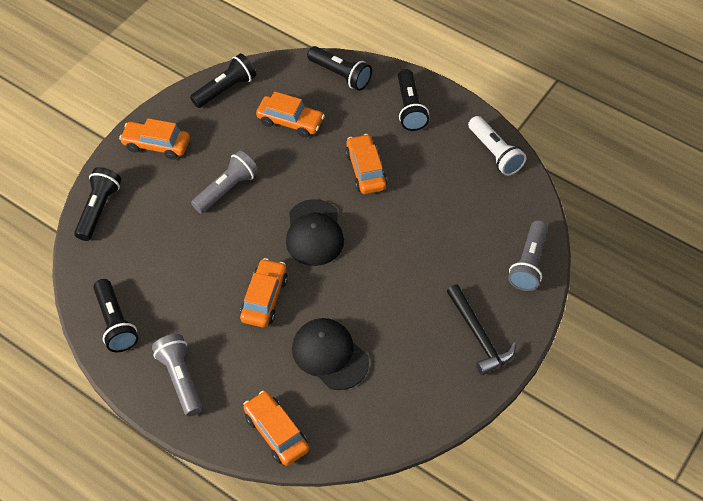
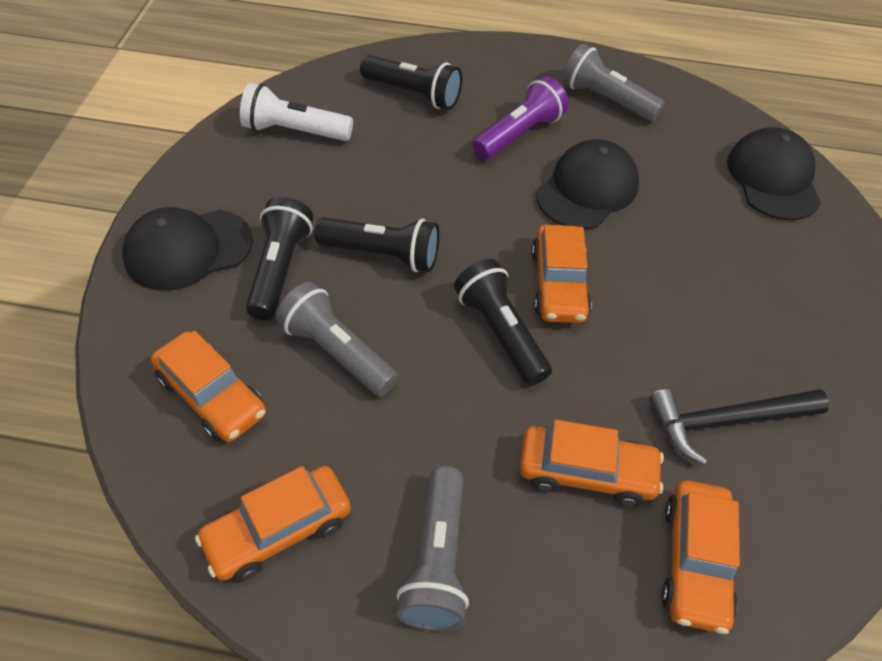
black cap: 2 -> 3
black flashlight: 5 -> 4
purple flashlight: 0 -> 1

